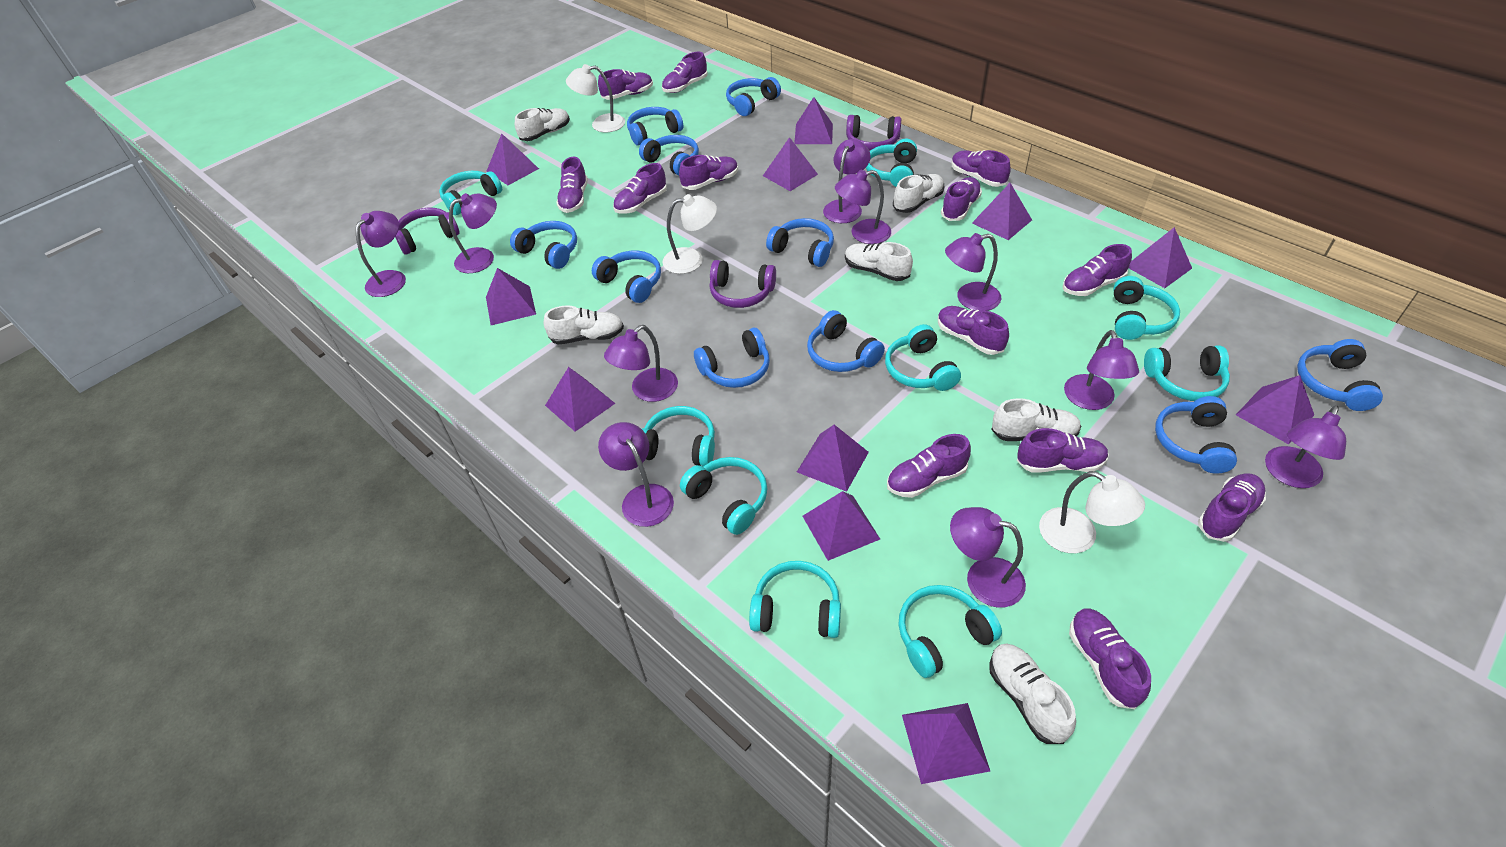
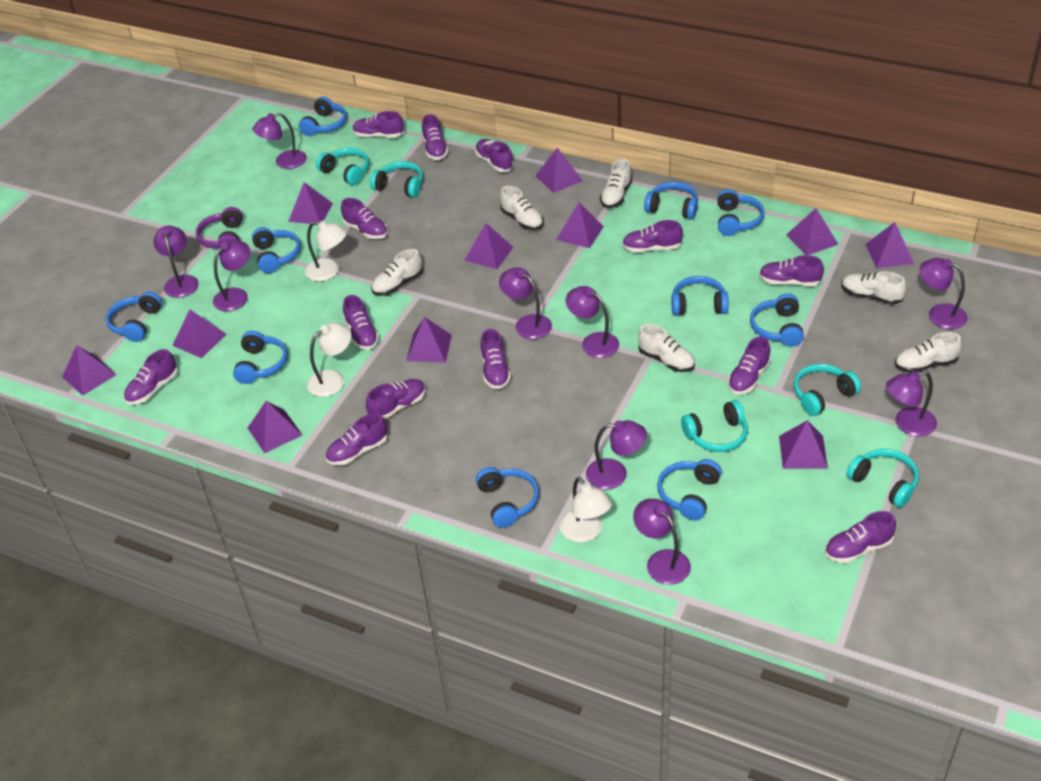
purple headphones: 3 -> 1
purple lamp: 10 -> 9
turquoise headphones: 9 -> 5

